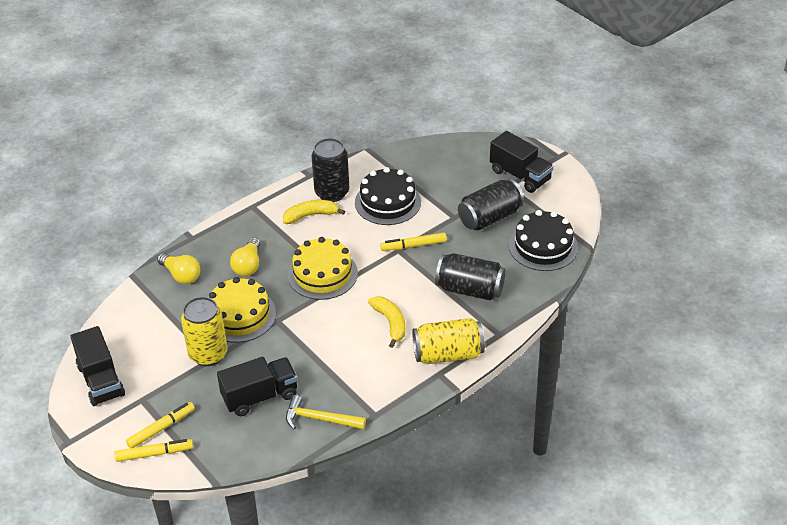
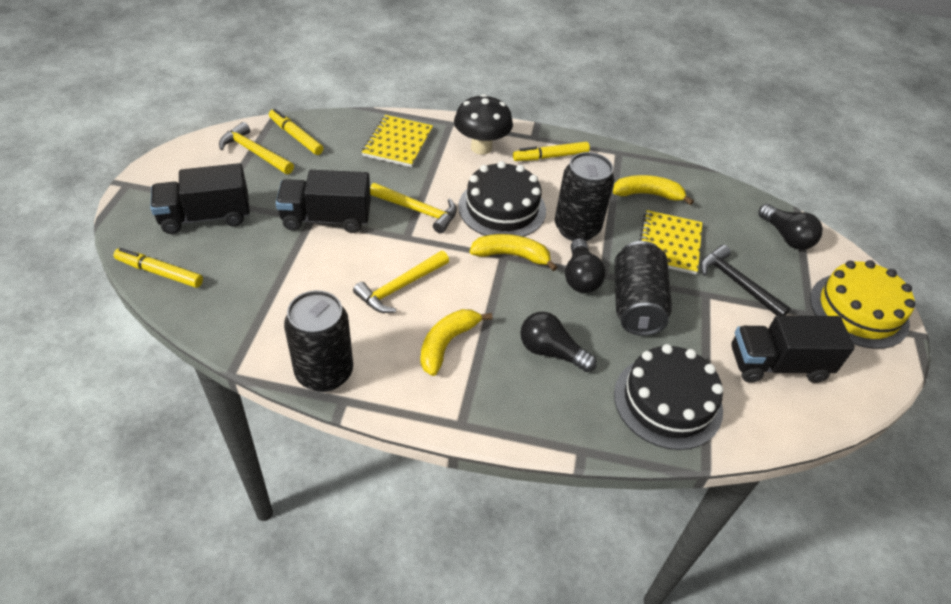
black hammer: 0 -> 1
black light bulb: 0 -> 3
black mushroom: 0 -> 1
yellow banana: 2 -> 3
yellow cake: 2 -> 1
yellow can: 2 -> 0
yellow hammer: 1 -> 3
yellow light bulb: 2 -> 0
yellow notebook: 0 -> 2

